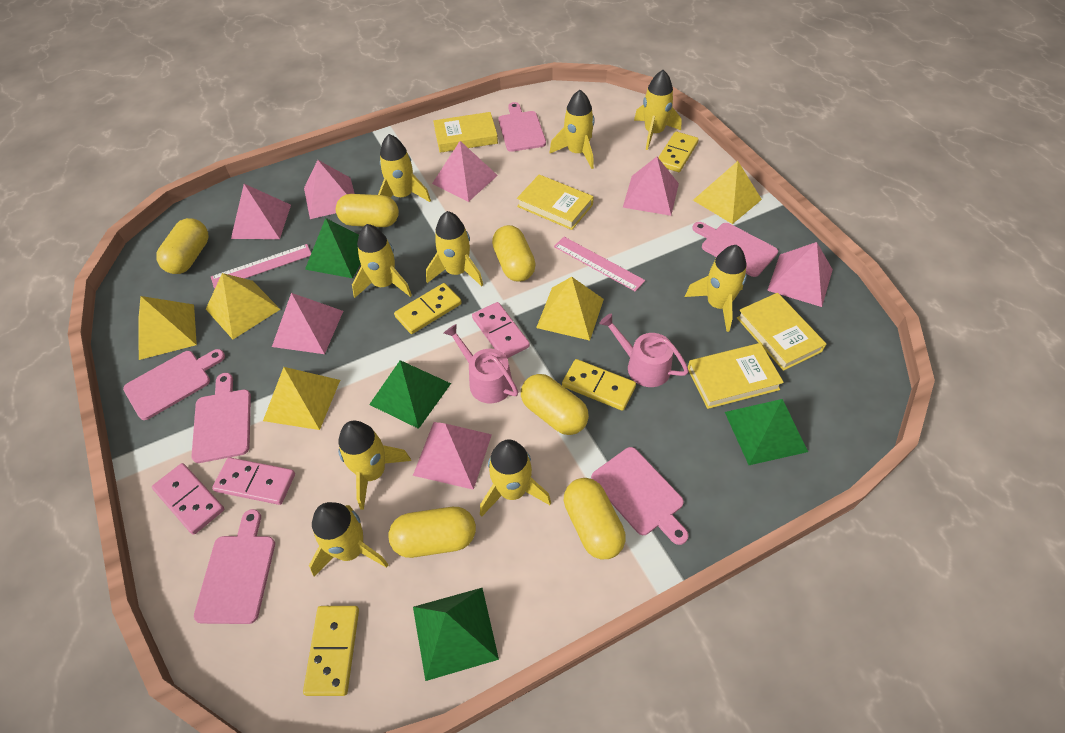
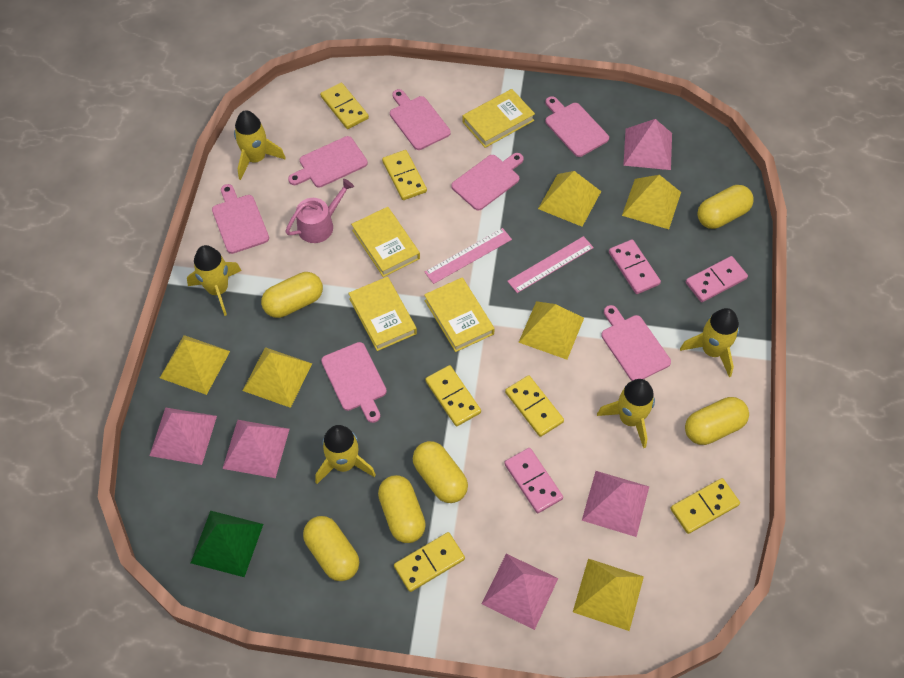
green pyramid: 4 -> 1
pink cutting board: 6 -> 7
pink pyramid: 7 -> 5
pink watering can: 2 -> 1
yellow domino: 4 -> 6
yellow pyramid: 5 -> 6
yellow rocket: 9 -> 5

